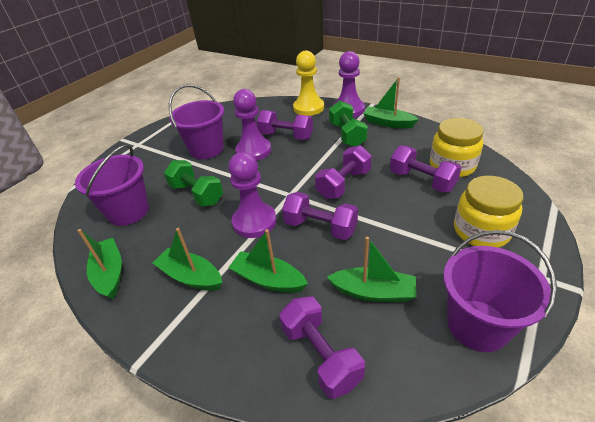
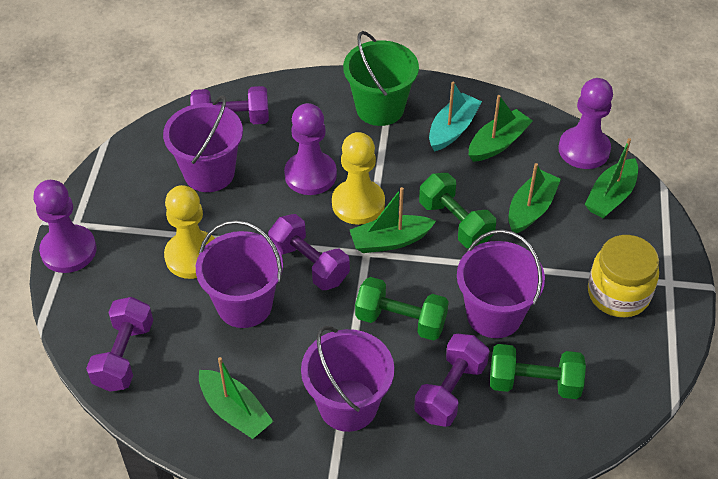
green bucket: 0 -> 1
green dumbbell: 2 -> 3
purple bucket: 3 -> 4
purple dumbbell: 5 -> 4
turquoise boat: 0 -> 1
yellow jar: 2 -> 1
yellow pawn: 1 -> 2

